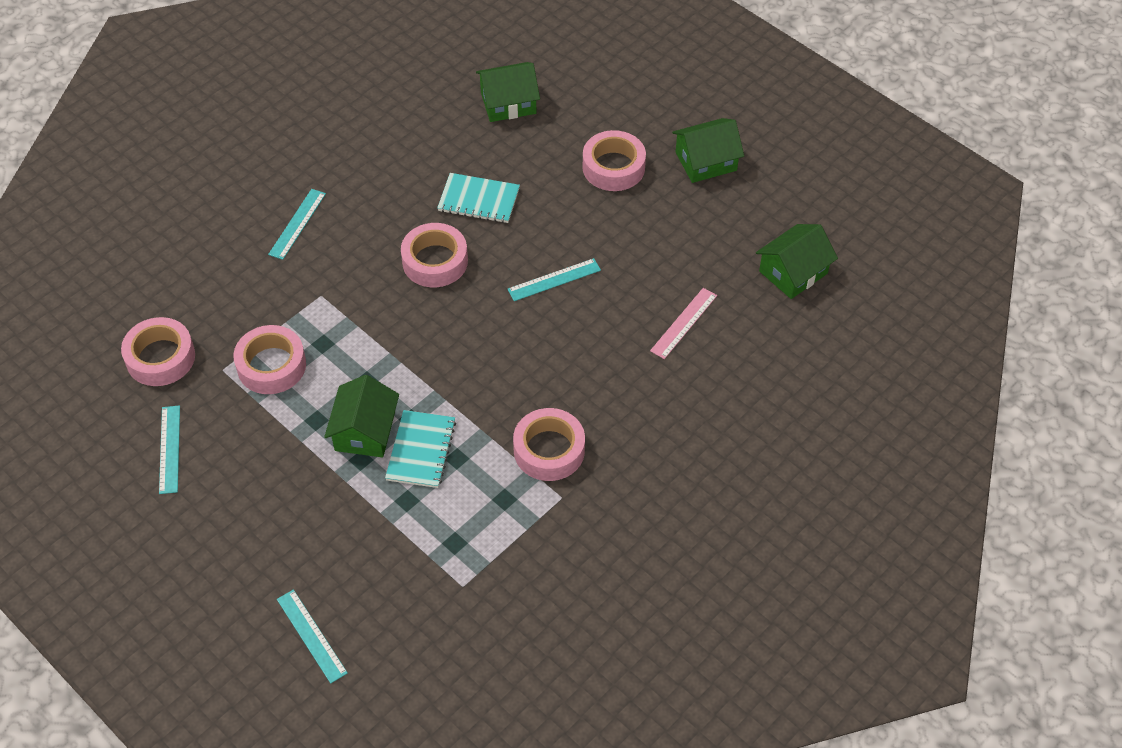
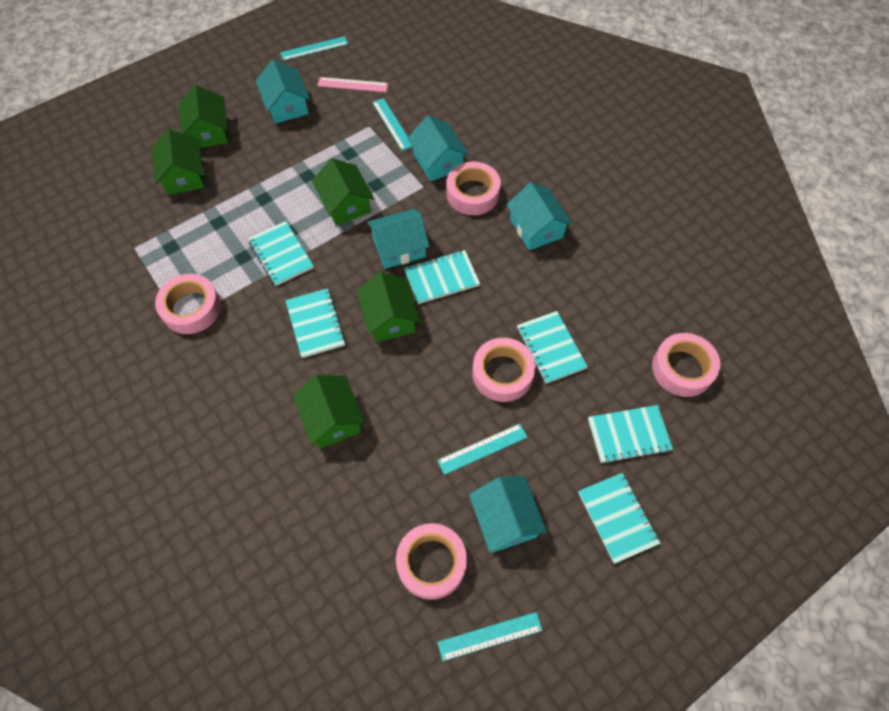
green house: 4 -> 5
turquoise house: 0 -> 5
turquoise notebook: 2 -> 6

